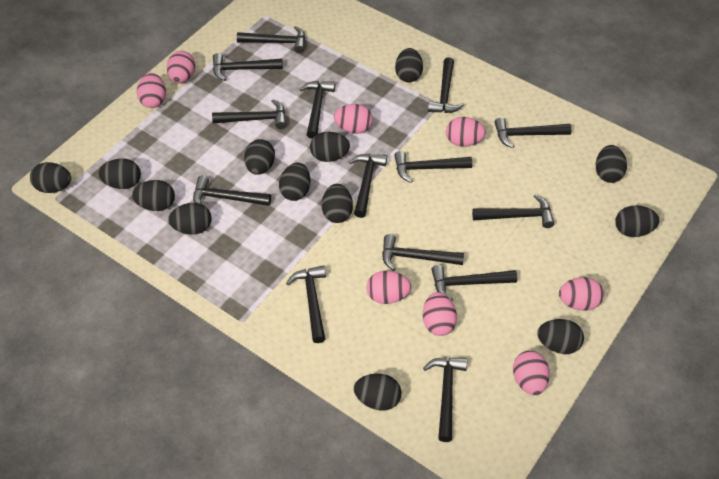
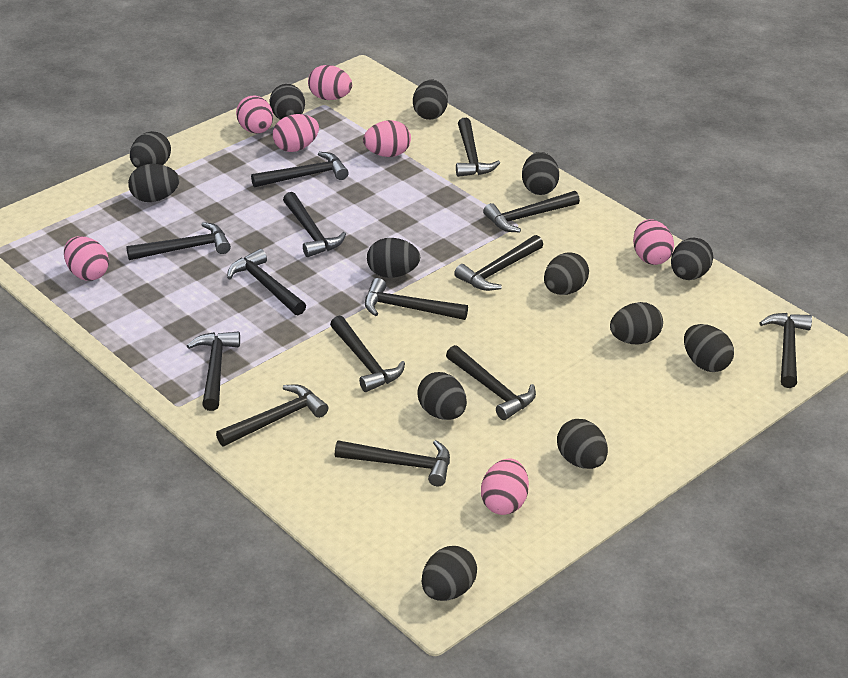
pink egg: 8 -> 7

